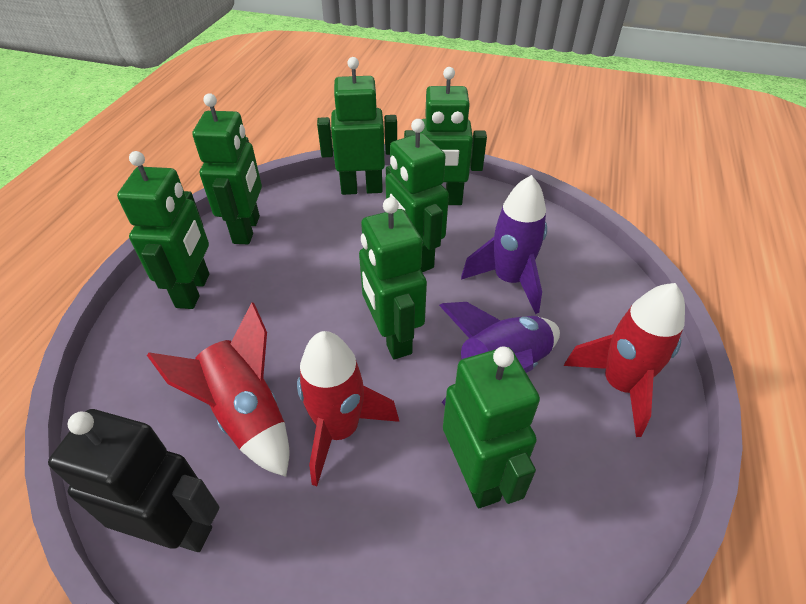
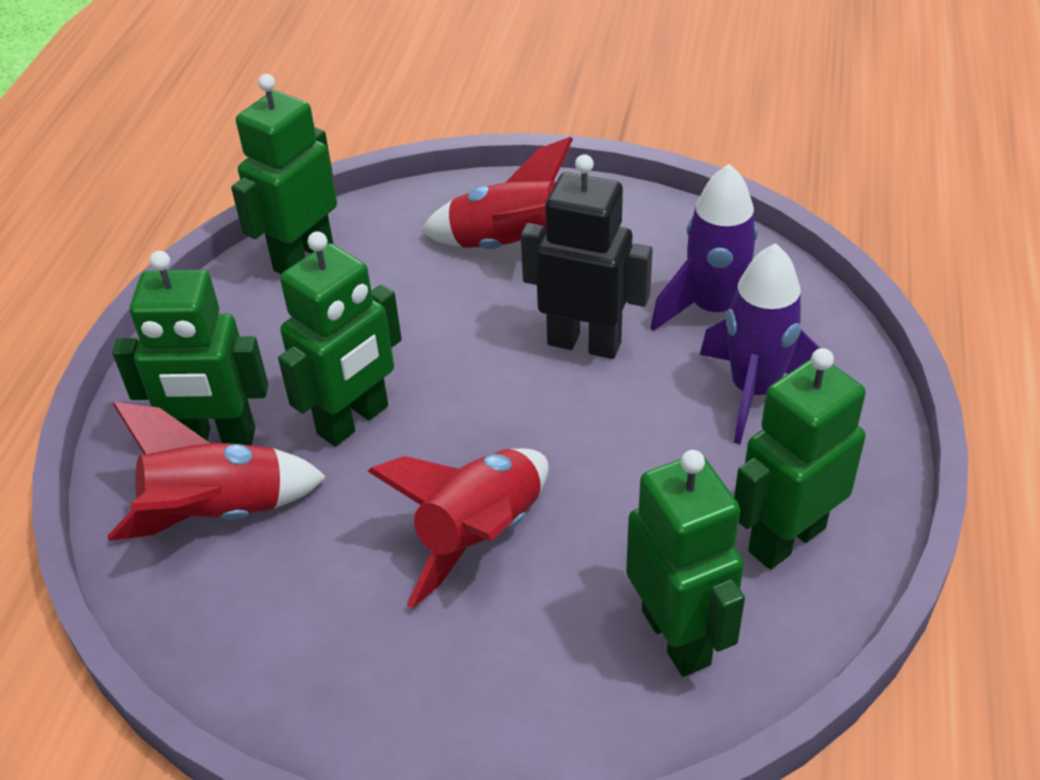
green robot: 7 -> 5

